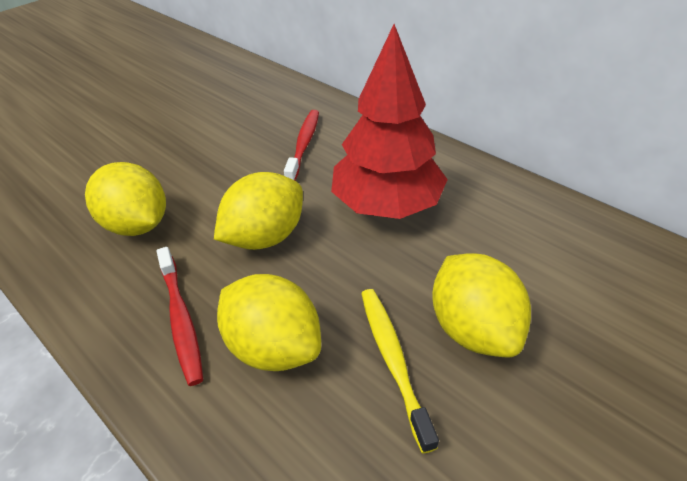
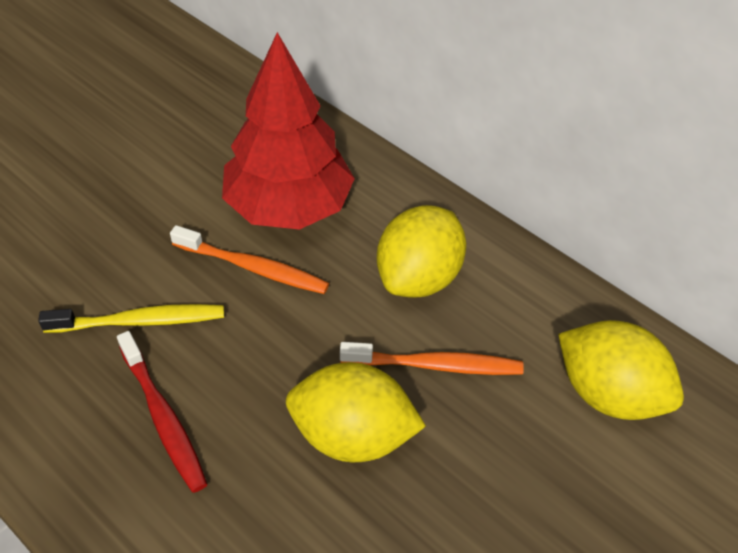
orange toothbrush: 0 -> 2
red toothbrush: 2 -> 1
yellow lemon: 4 -> 3

